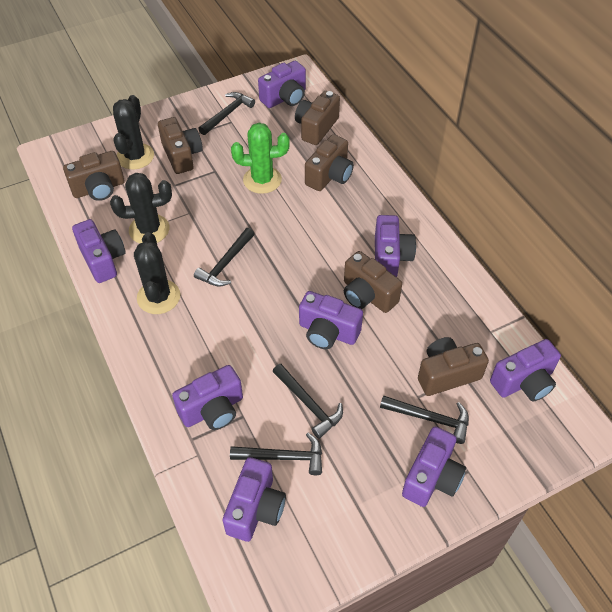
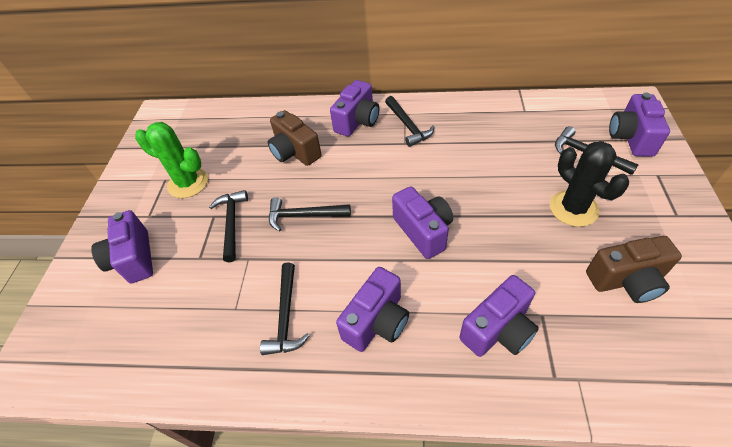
black cactus: 3 -> 1
brown camera: 6 -> 2
purple camera: 8 -> 6

